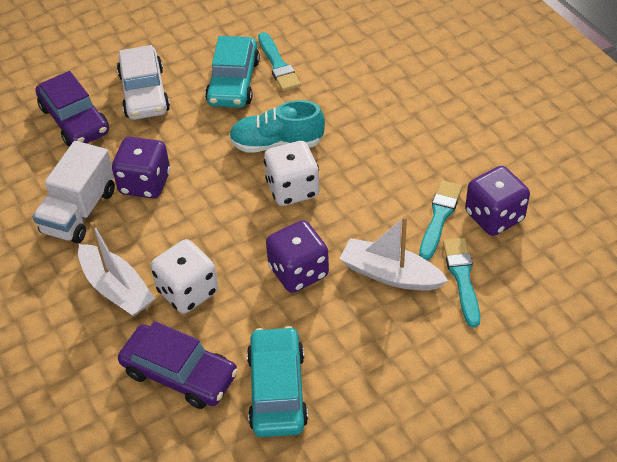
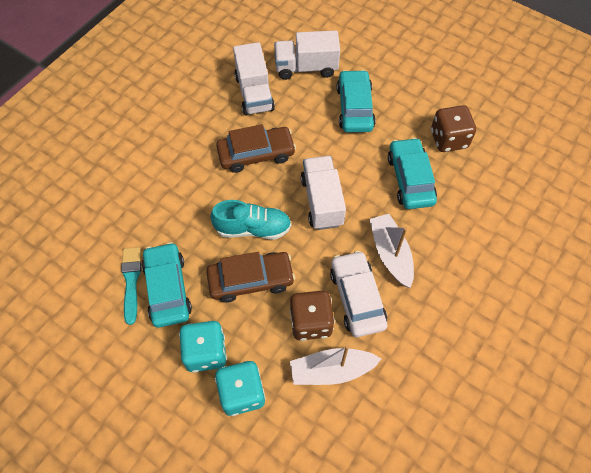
brown car: 0 -> 2
brown dice: 0 -> 2
purple car: 2 -> 0
purple dice: 3 -> 0
turquoise brush: 3 -> 1
turquoise car: 2 -> 3
turquoise dice: 0 -> 2
white dice: 2 -> 0
white truck: 1 -> 3

